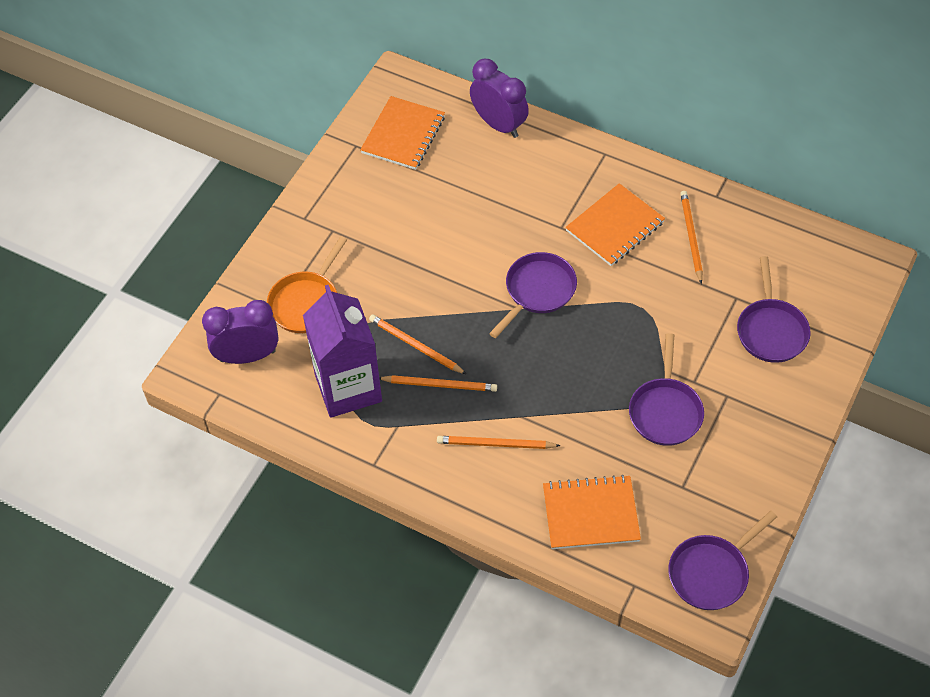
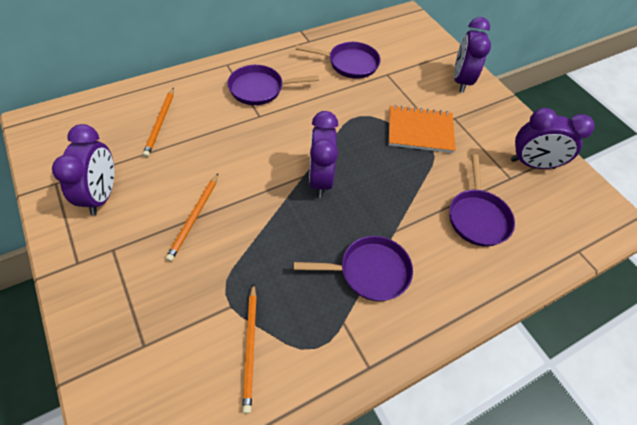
orange notebook: 3 -> 1
orange pan: 1 -> 0
orange pencil: 4 -> 3
purple carton: 1 -> 0
purple clock: 2 -> 4

